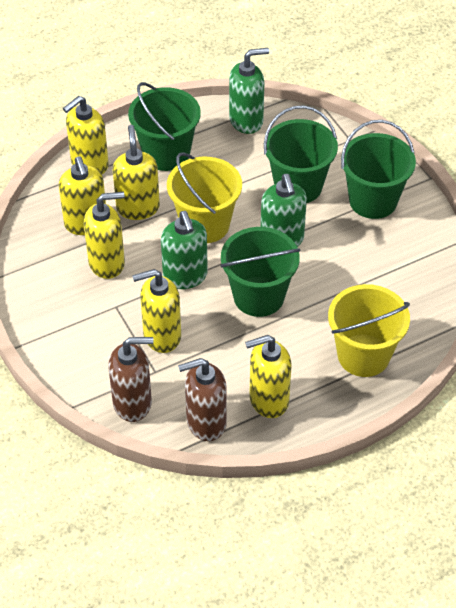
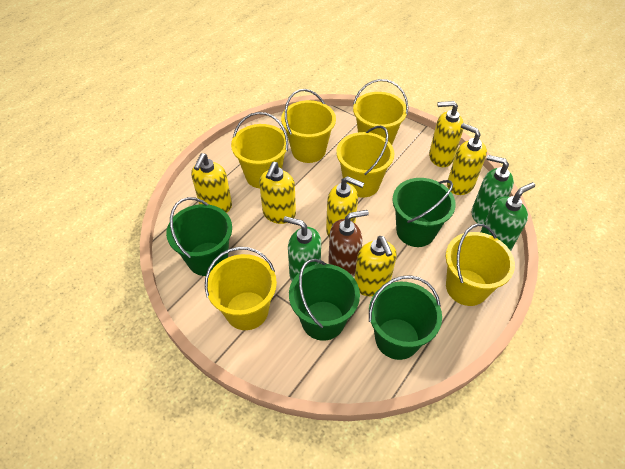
brown soap dispenser: 2 -> 1
yellow bucket: 2 -> 6

